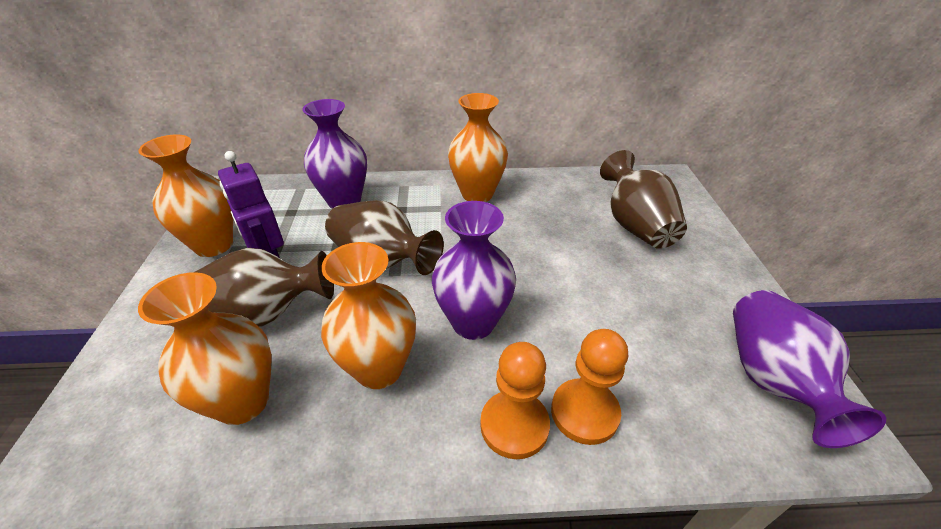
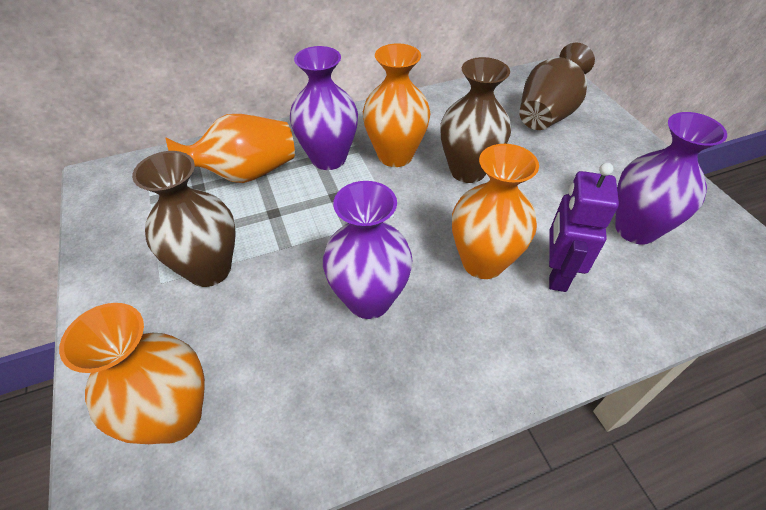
orange pawn: 2 -> 0

